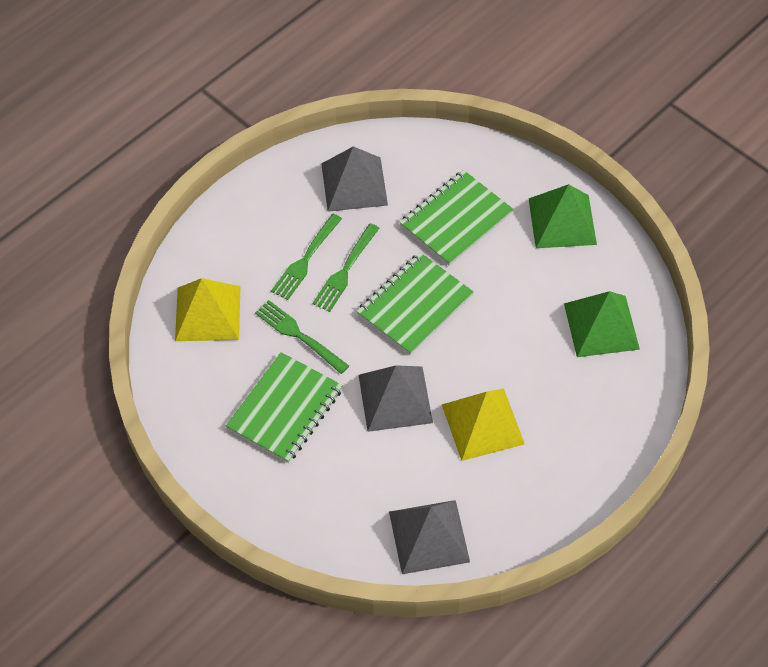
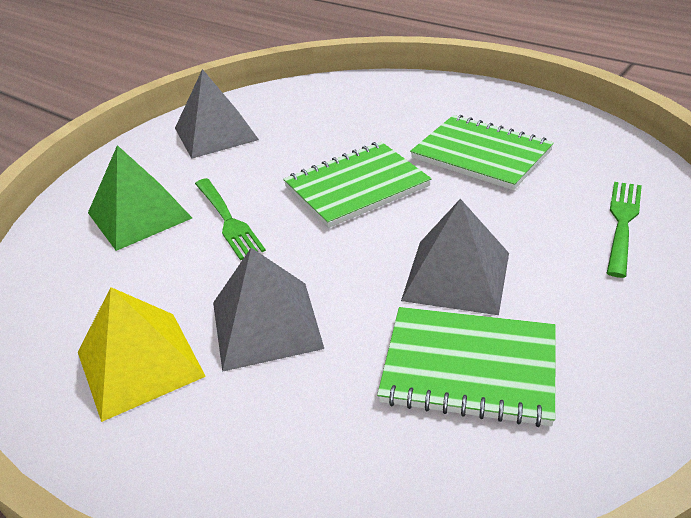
green fork: 3 -> 2
green pyramid: 2 -> 1
yellow pyramid: 2 -> 1

